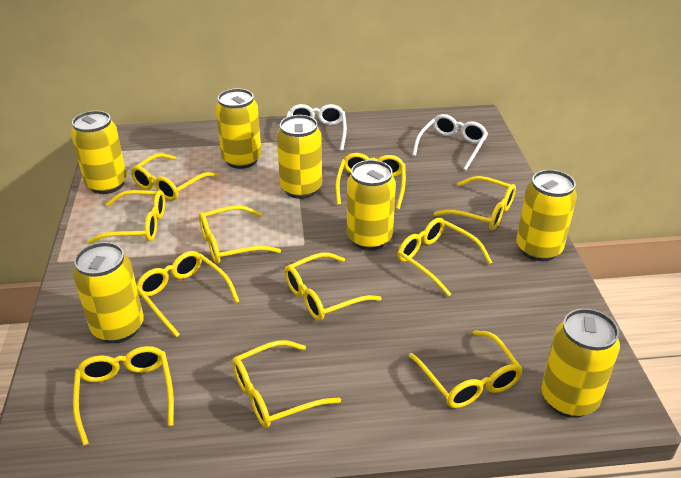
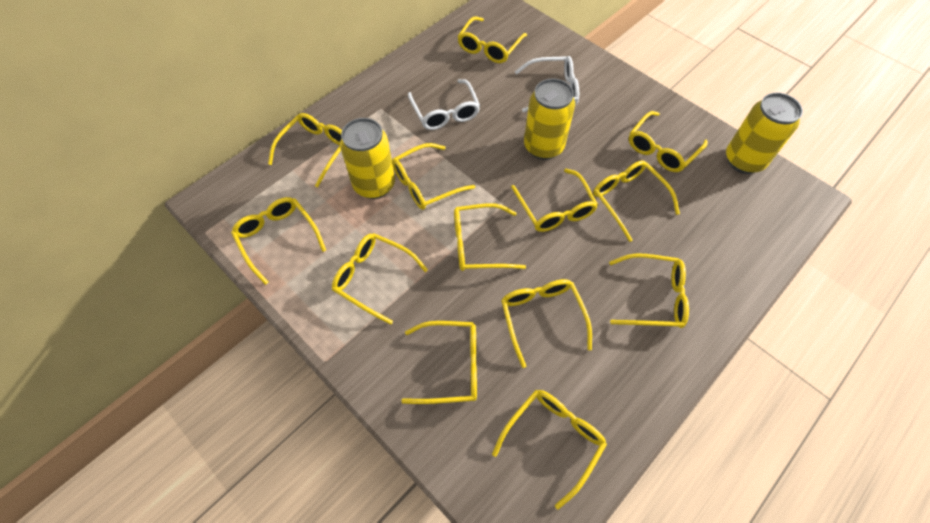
yellow can: 7 -> 3
yellow glasses: 11 -> 13

